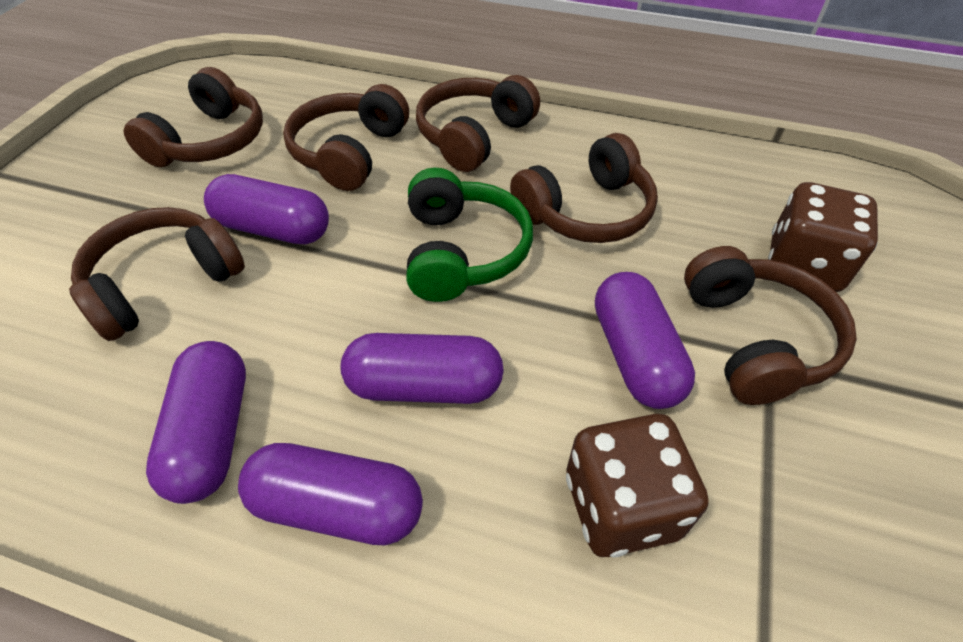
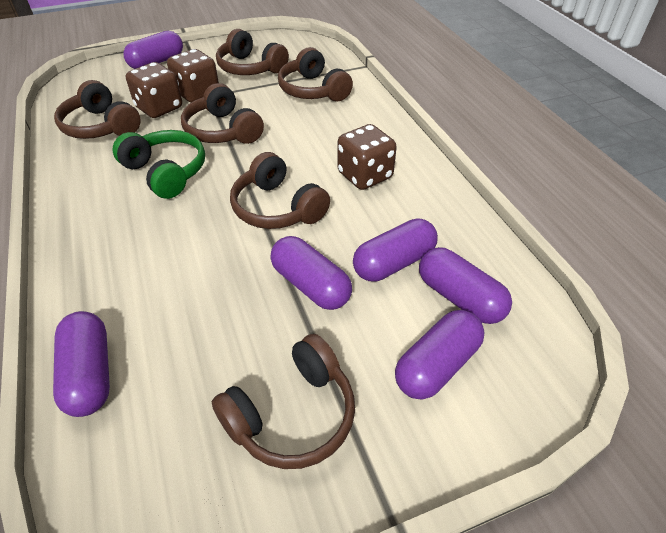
brown dice: 2 -> 3
purple capsule: 5 -> 6

